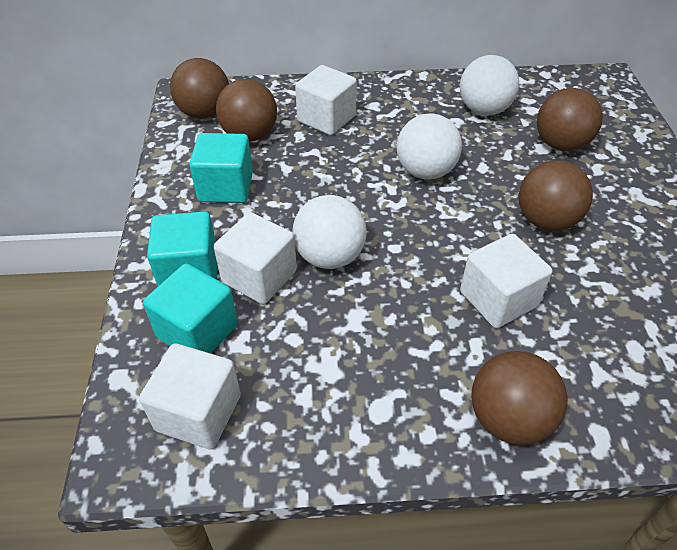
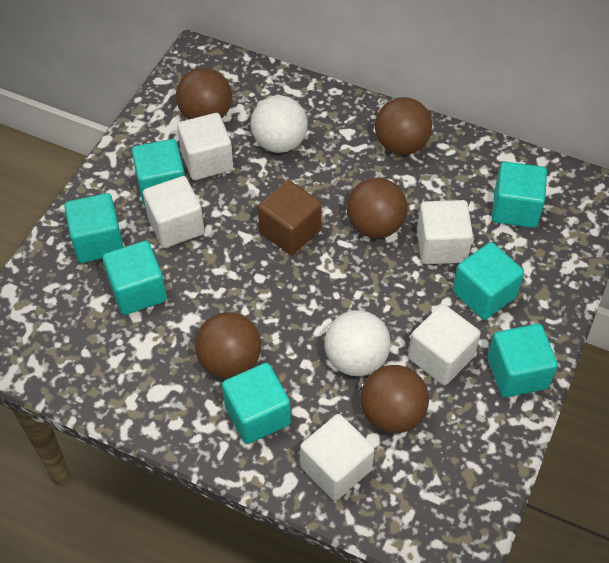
brown cube: 0 -> 1
turquoise cube: 3 -> 7
white ball: 3 -> 2
white cube: 4 -> 5

